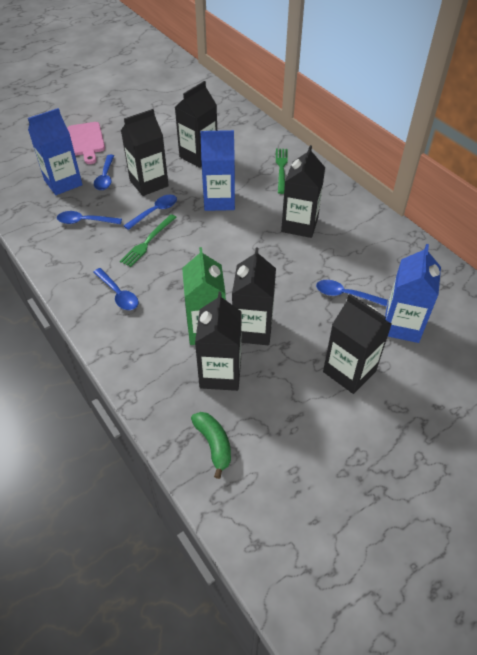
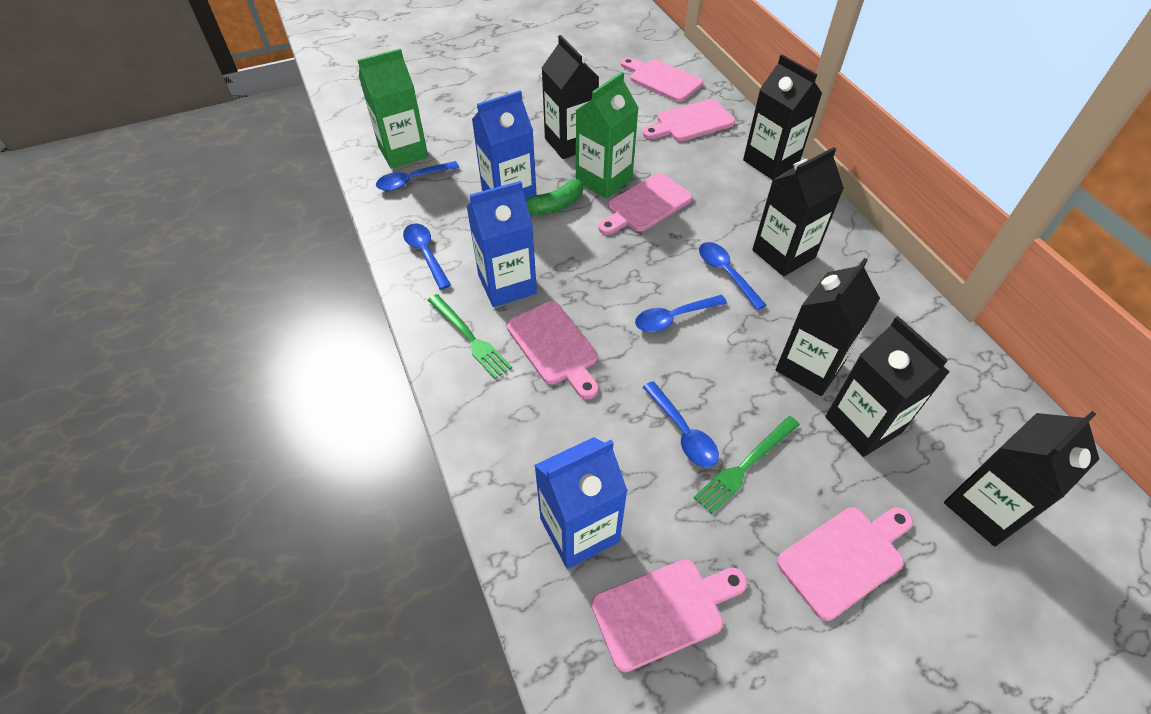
green carton: 1 -> 2
pink cutting board: 1 -> 6

